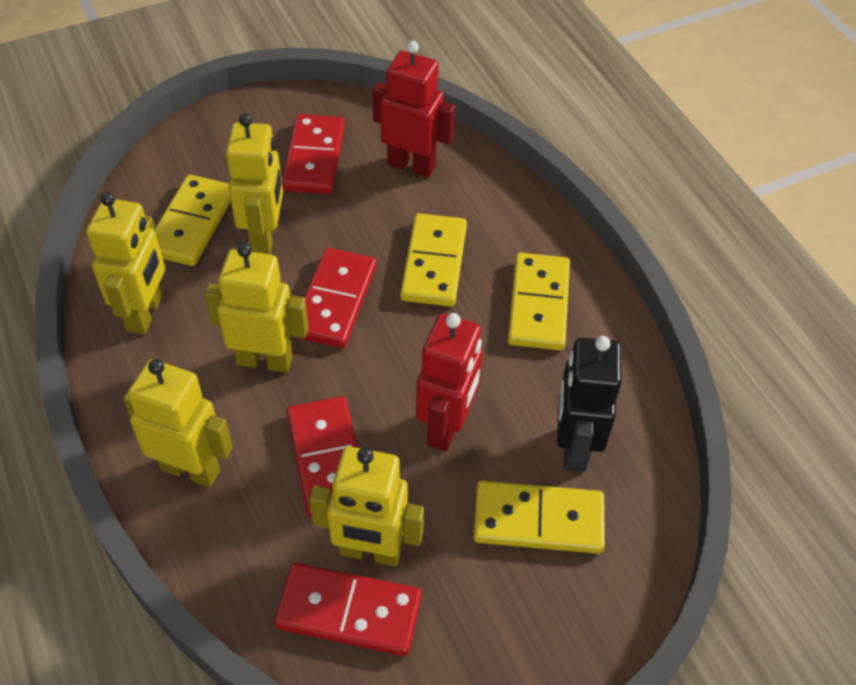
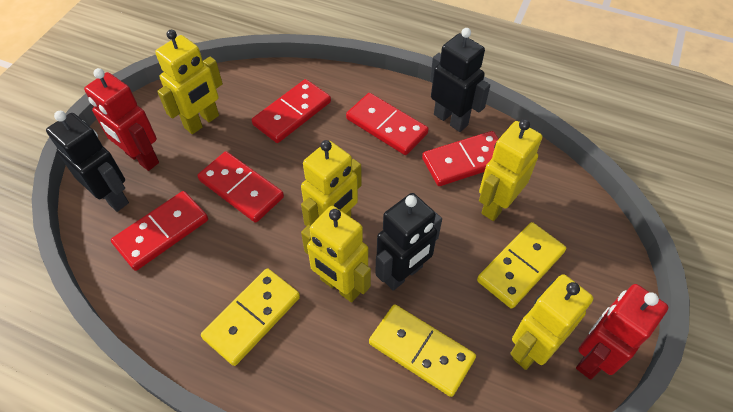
black robot: 1 -> 3
red domino: 4 -> 5
yellow domino: 4 -> 3

